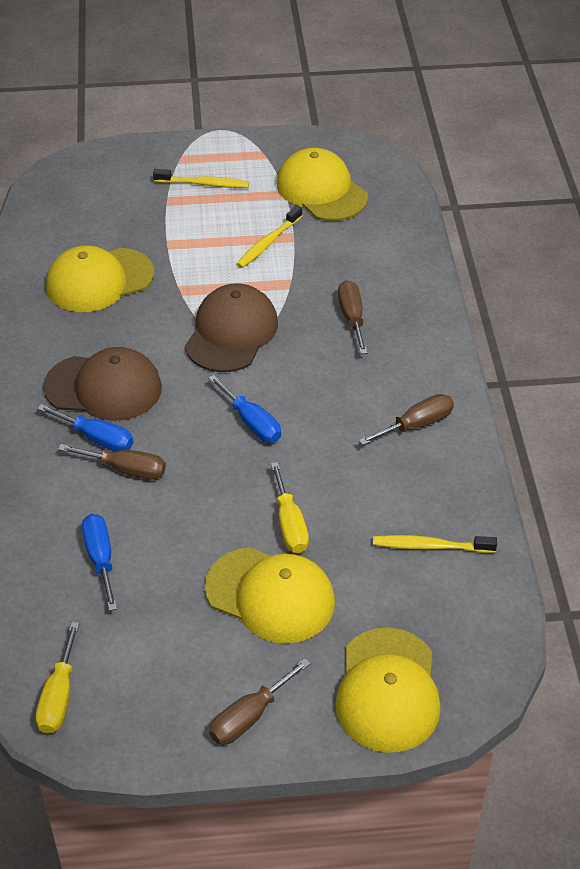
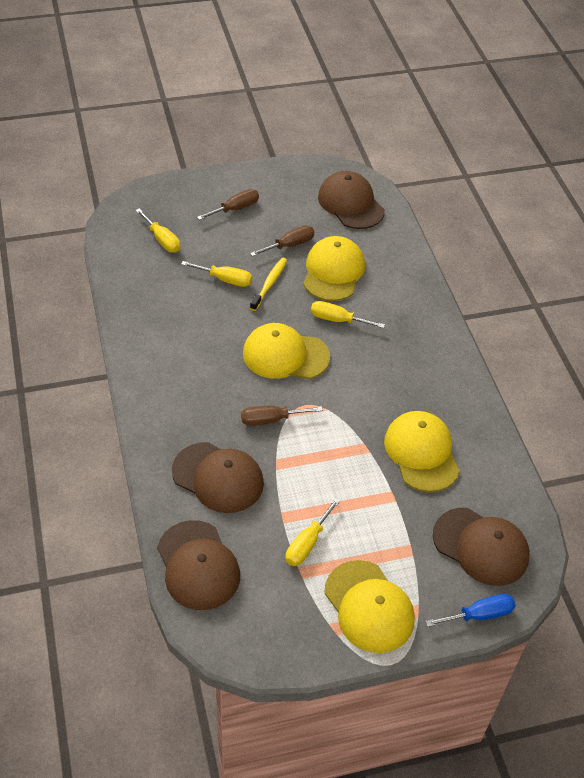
blue screwdriver: 3 -> 1
brown cap: 2 -> 4
brown screwdriver: 4 -> 3
yellow screwdriver: 2 -> 4
yellow toothbrush: 3 -> 1

